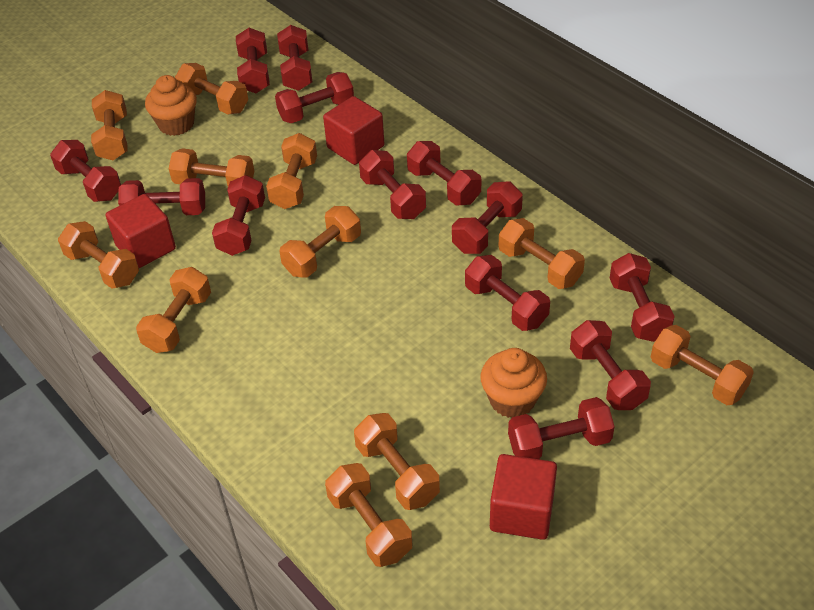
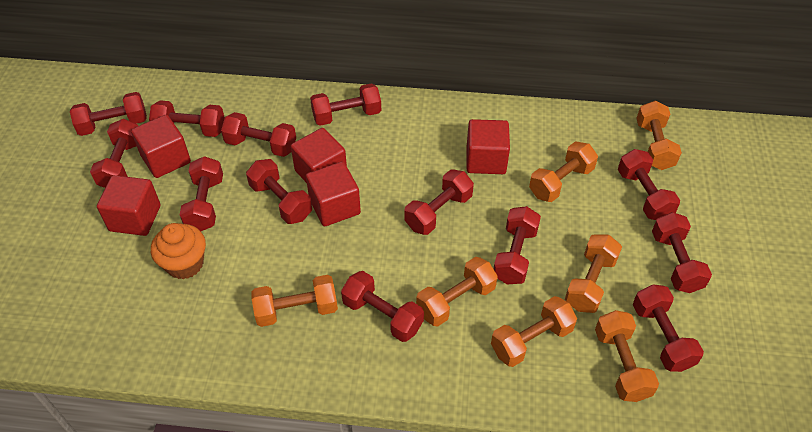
orange cupcake: 2 -> 1
orange dumbbell: 11 -> 7
red cube: 3 -> 5

